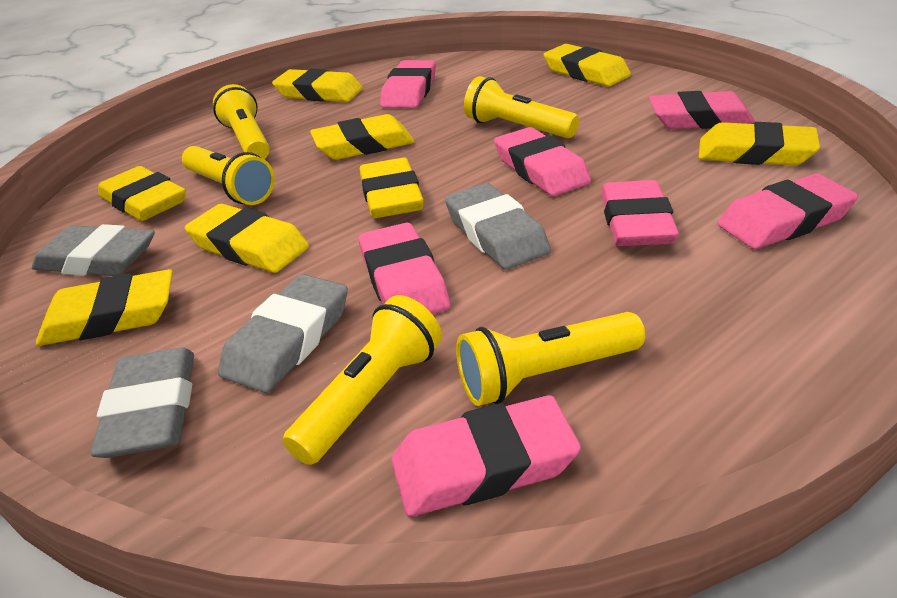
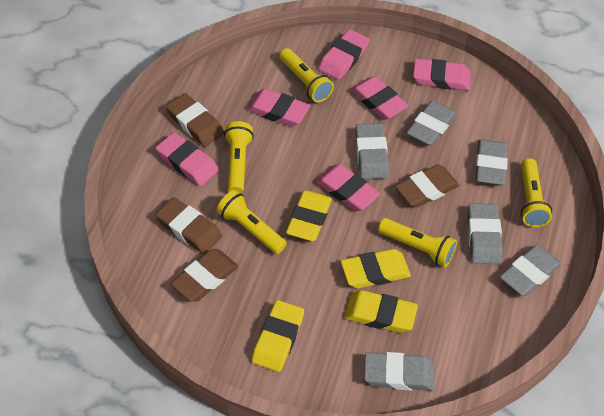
brown eraser: 0 -> 4
grey eraser: 4 -> 6
pink eraser: 7 -> 6
yellow eraser: 8 -> 4

